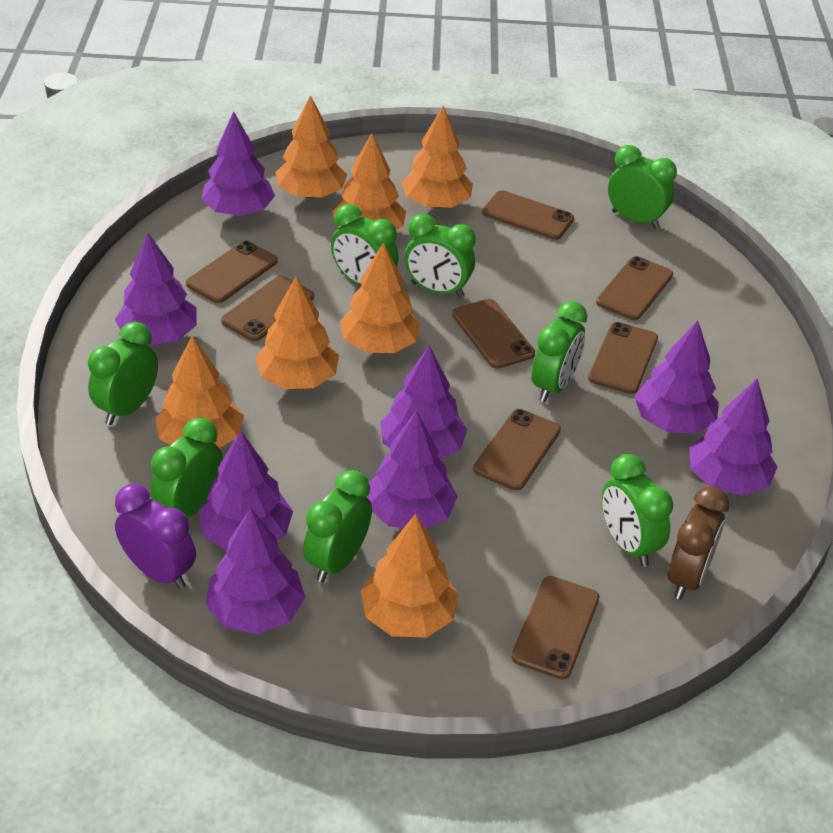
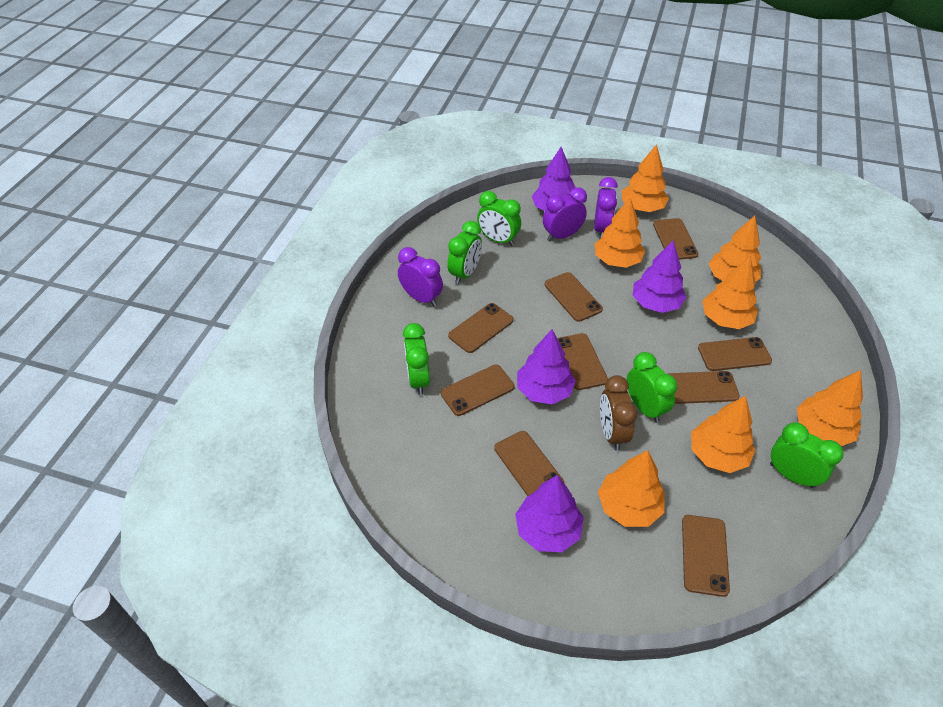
brown phone: 8 -> 9
green clock: 8 -> 5
purple clock: 1 -> 3
purple tree: 8 -> 4

